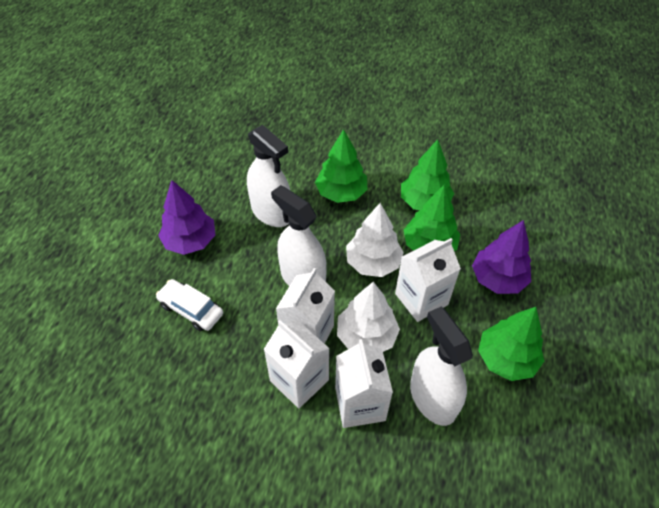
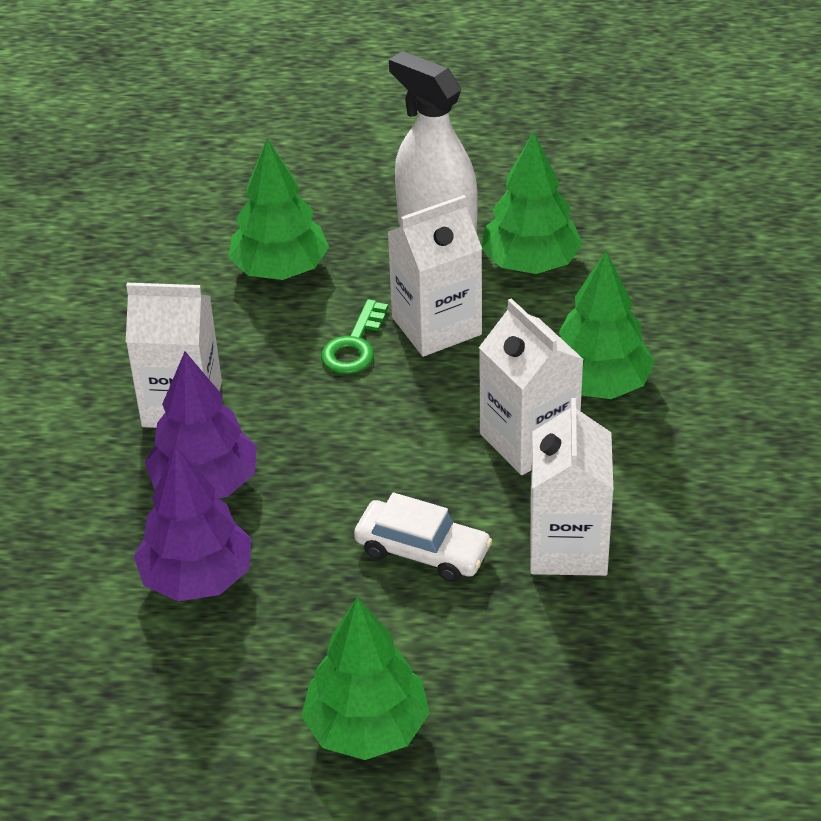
green key: 0 -> 1
white spray bottle: 3 -> 1
white tree: 2 -> 0

